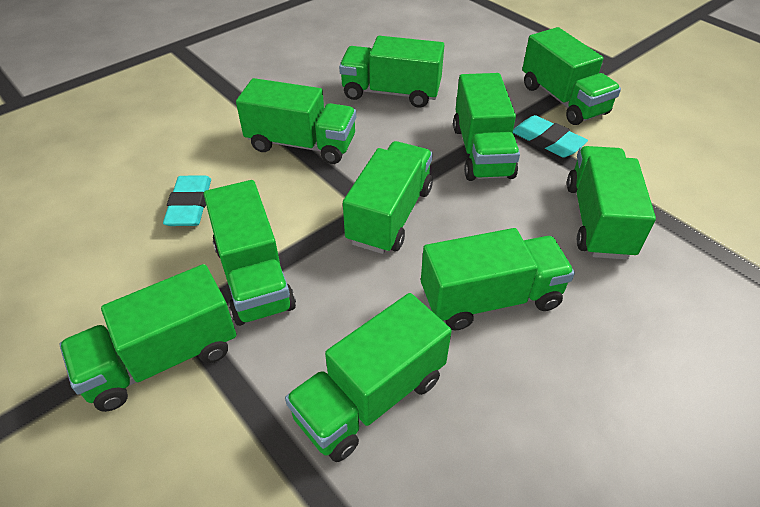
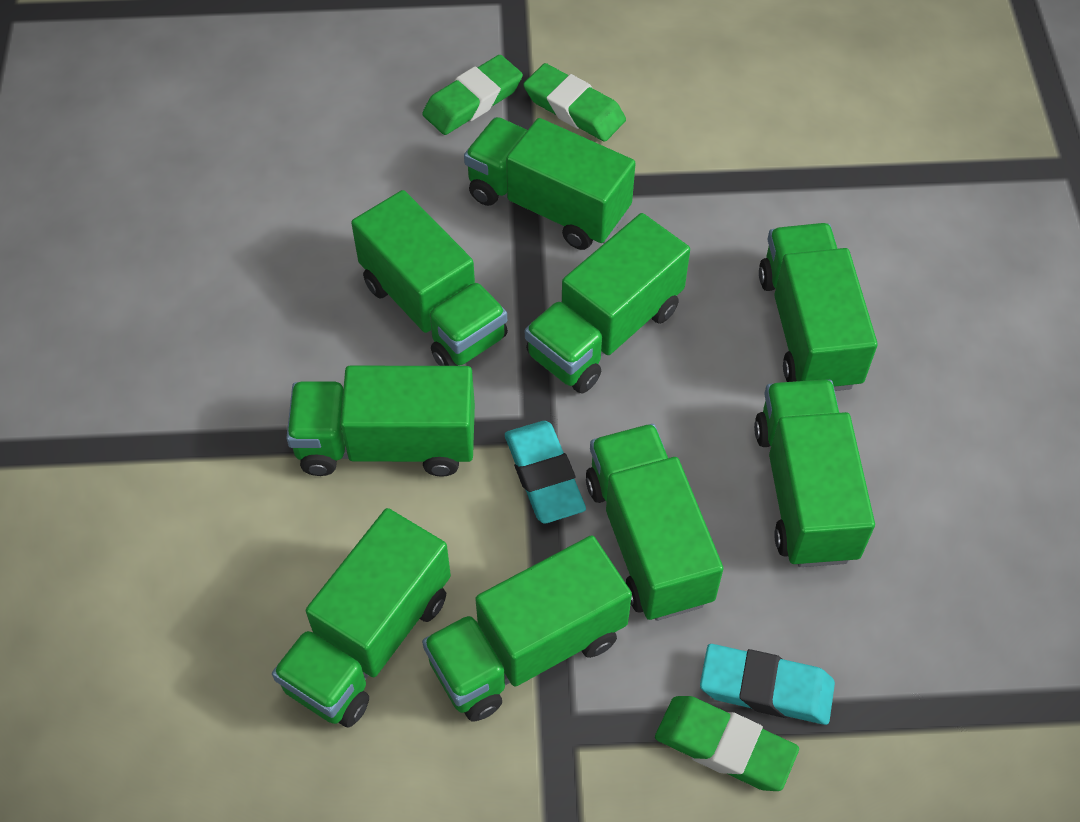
green eraser: 0 -> 3
green truck: 10 -> 9

